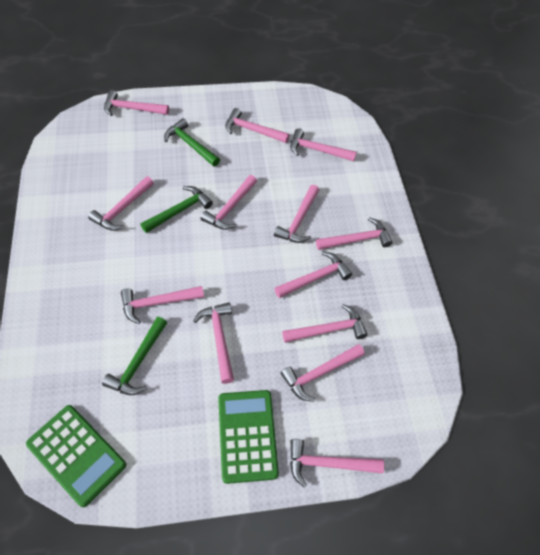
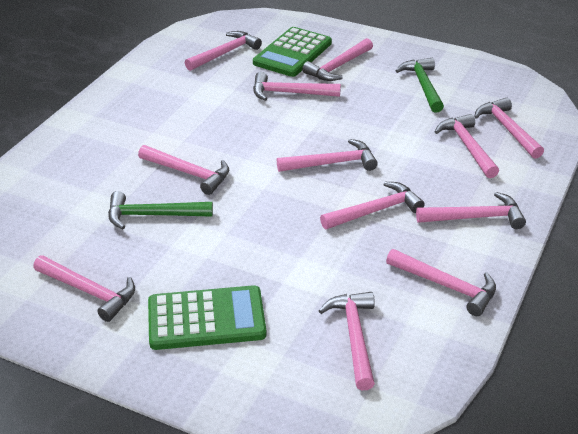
green hammer: 3 -> 2
pink hammer: 13 -> 12

